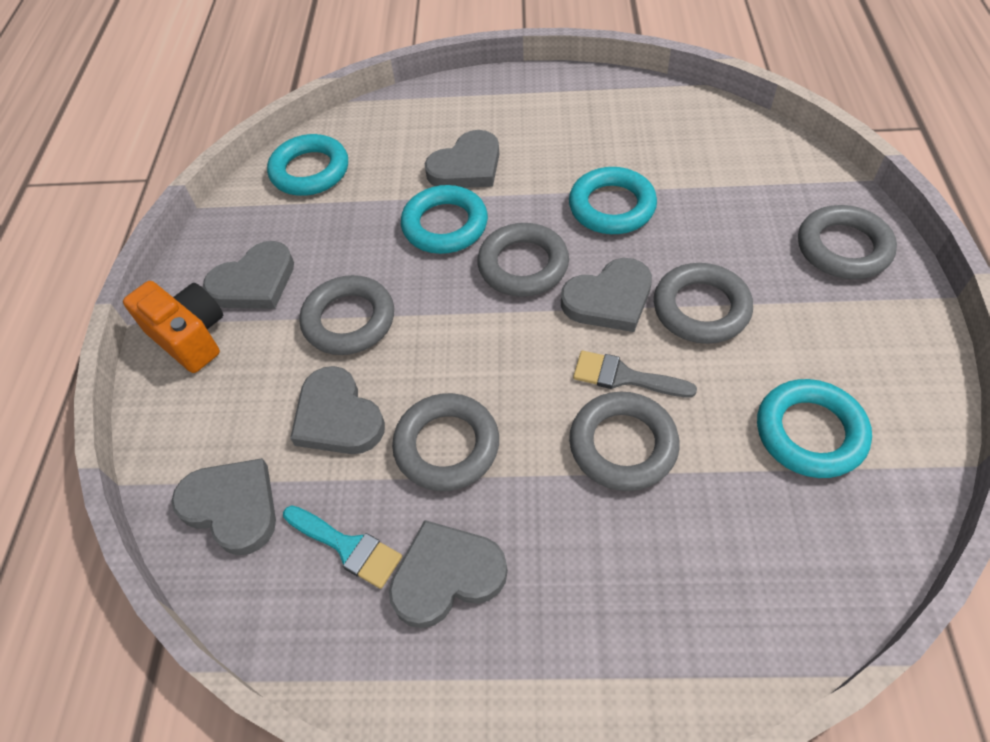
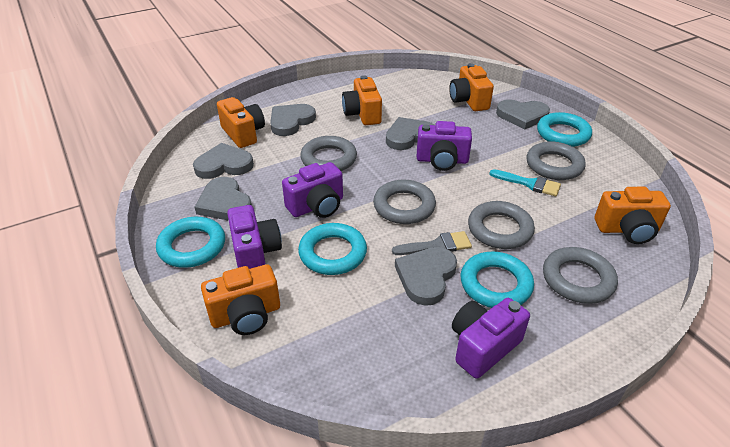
grey ring: 6 -> 5
orange camera: 1 -> 5
purple camera: 0 -> 4

